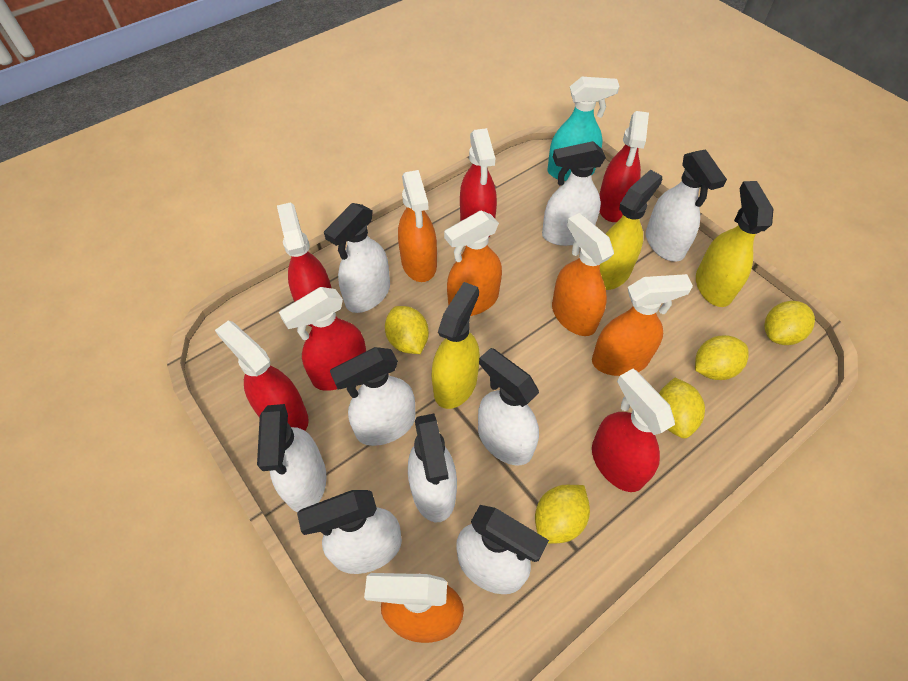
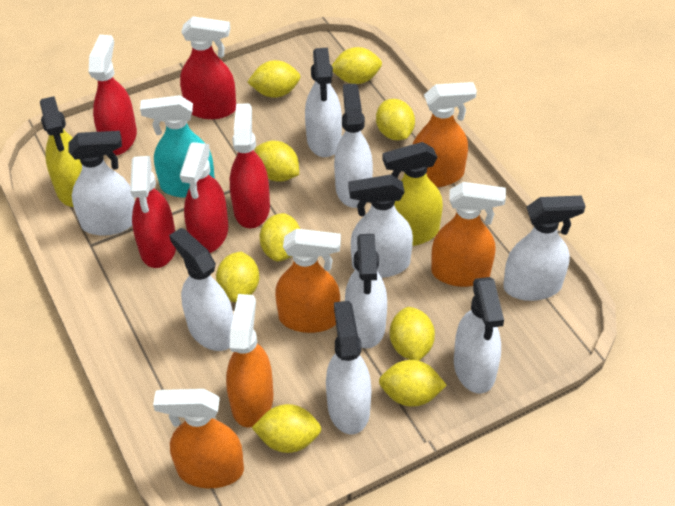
red spray bottle: 6 -> 5
yellow lemon: 5 -> 9
yellow spray bottle: 3 -> 2

